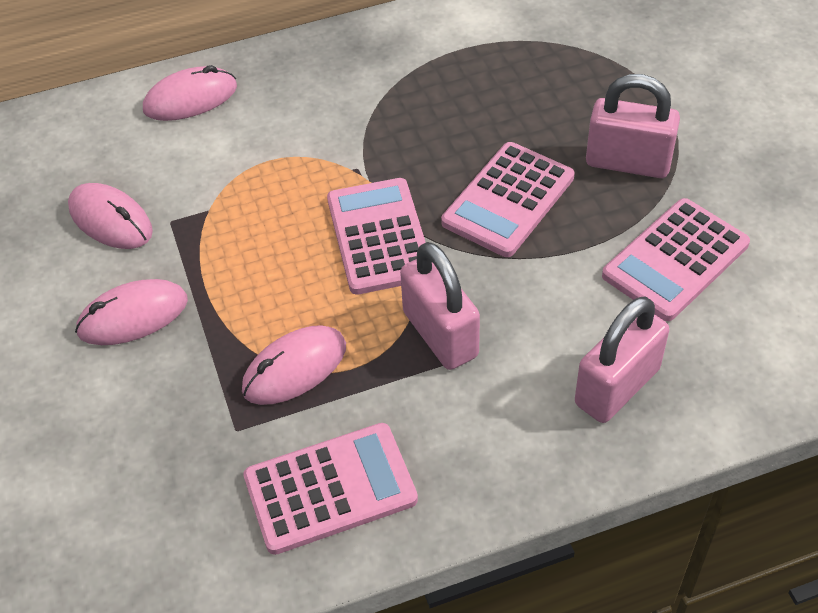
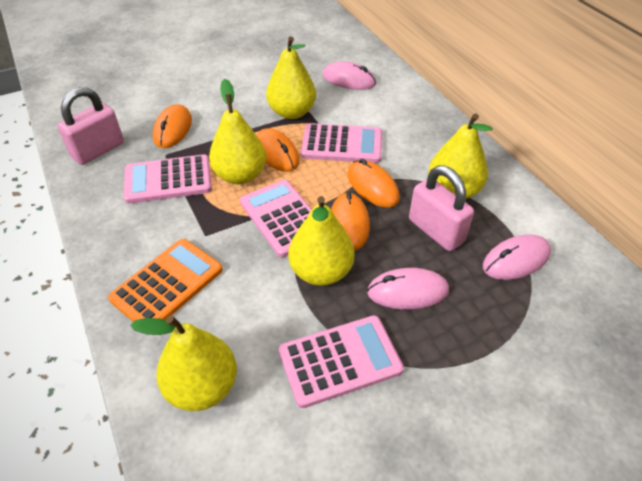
orange calculator: 0 -> 1
orange mouse: 0 -> 4
pink mouse: 4 -> 3
pink padlock: 3 -> 2
yellow pear: 0 -> 5

